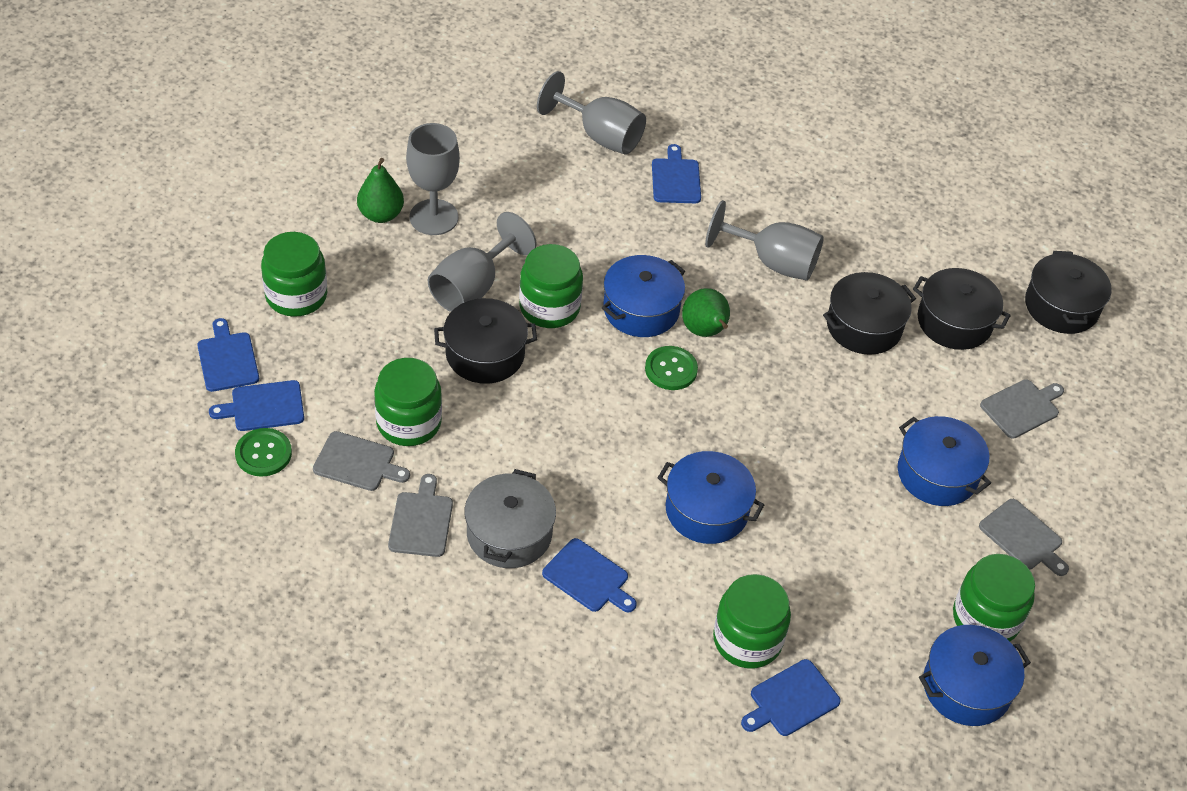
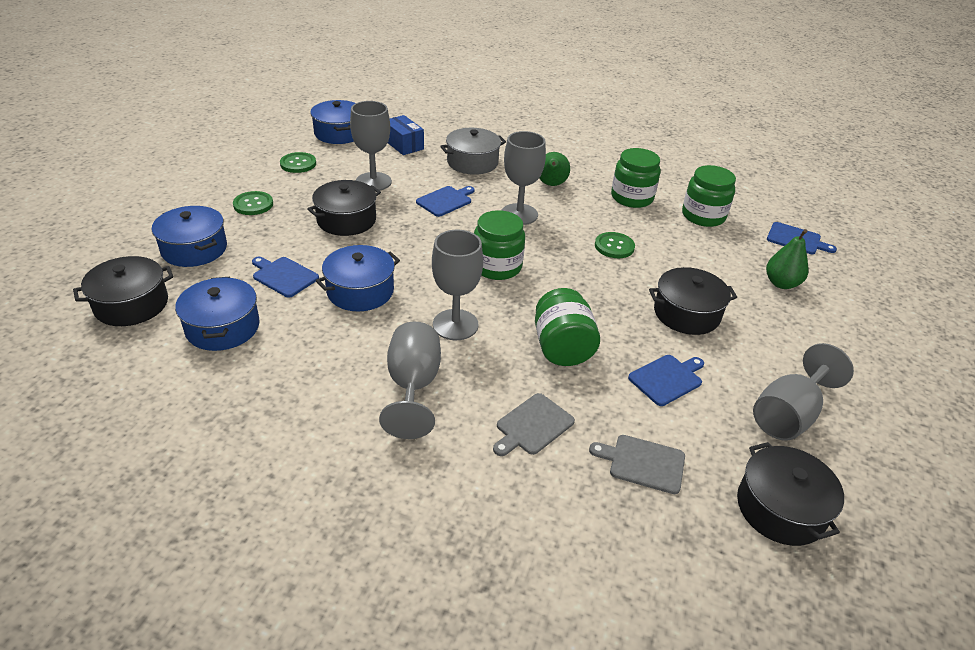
blue box: 0 -> 1
blue cutting board: 5 -> 4
green button: 2 -> 3
green jar: 5 -> 4
grey cutting board: 4 -> 2
grey goblet: 4 -> 5

